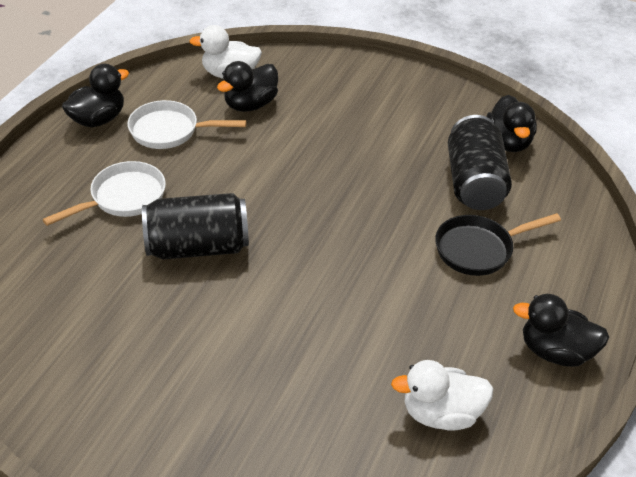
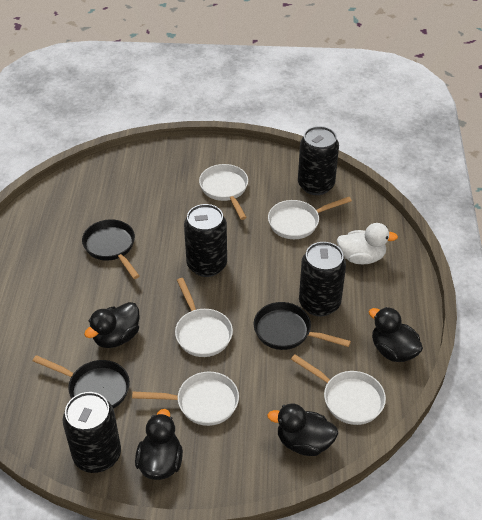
black can: 2 -> 4
black pan: 1 -> 3
white duck: 2 -> 1
white pan: 2 -> 5

